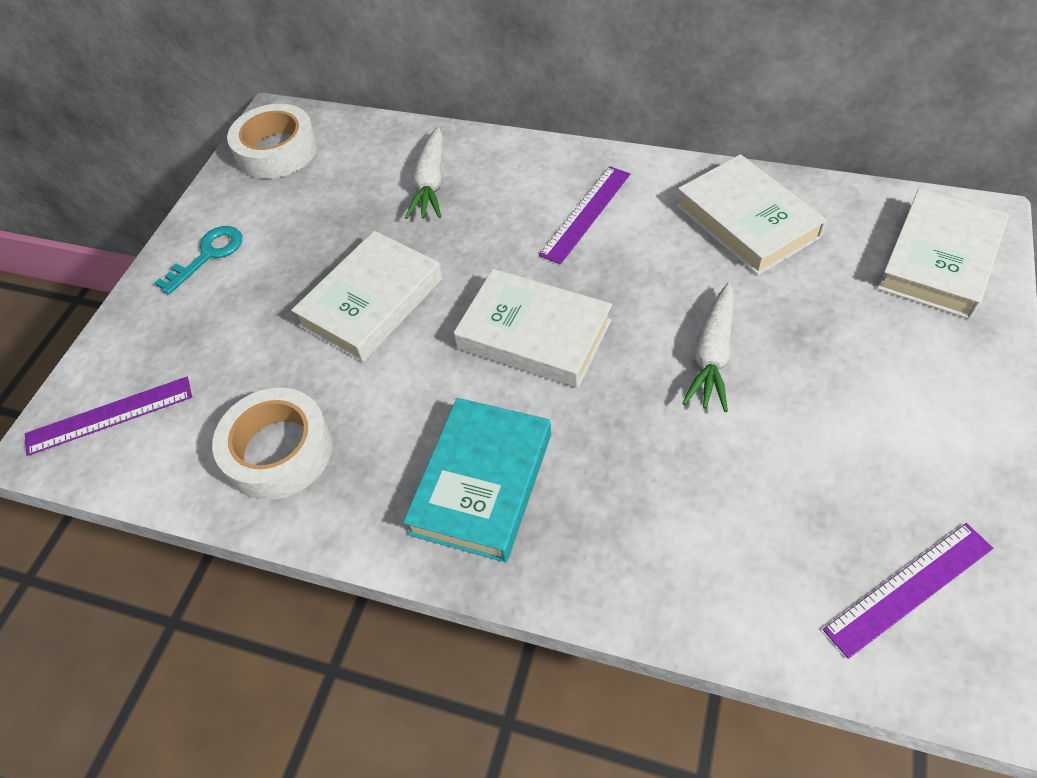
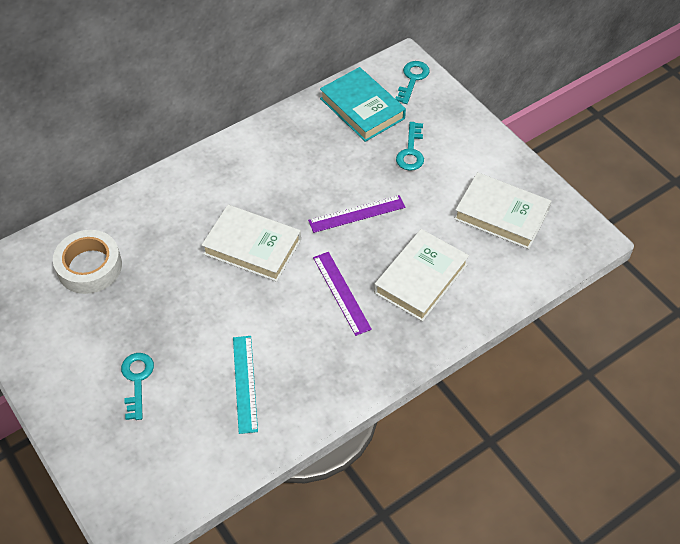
purple ruler: 3 -> 2
turquoise key: 1 -> 3
turquoise ruler: 0 -> 1
white book: 4 -> 3
white carrot: 2 -> 0
white tape: 2 -> 1

